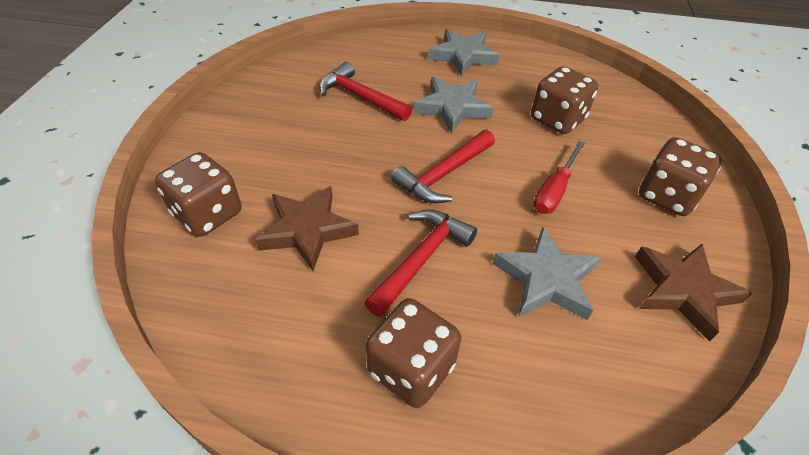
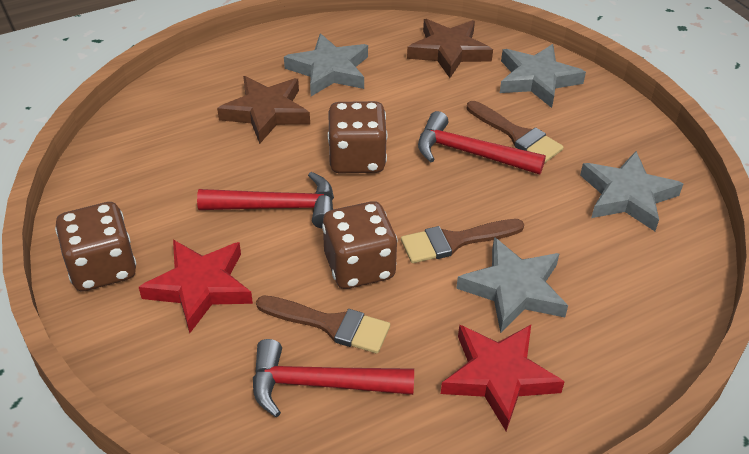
brown brush: 0 -> 3
brown dice: 4 -> 3
grey star: 3 -> 4
red screwdriver: 1 -> 0
red star: 0 -> 2

